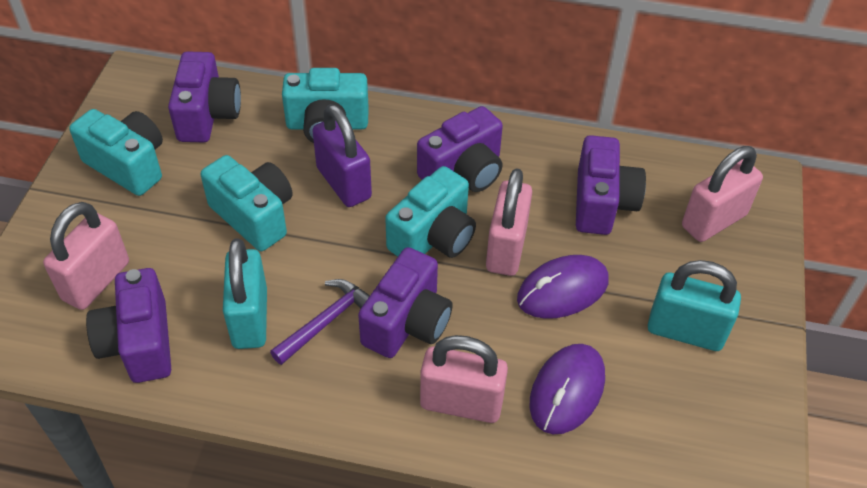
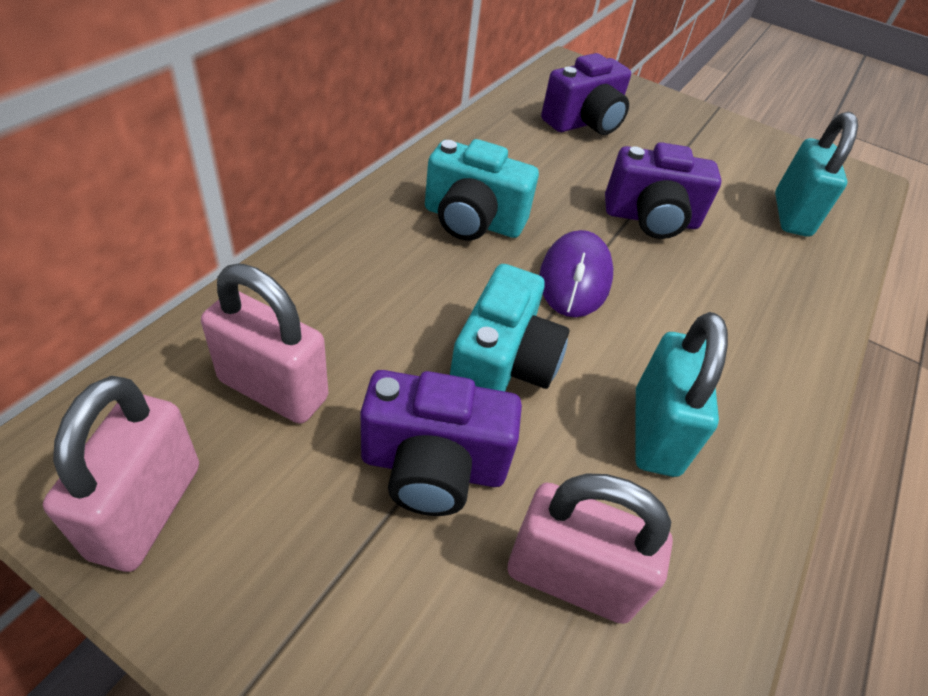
pink padlock: 4 -> 3
purple camera: 5 -> 3
purple hammer: 1 -> 0
purple mouse: 2 -> 1
purple padlock: 1 -> 0
turquoise camera: 4 -> 2

